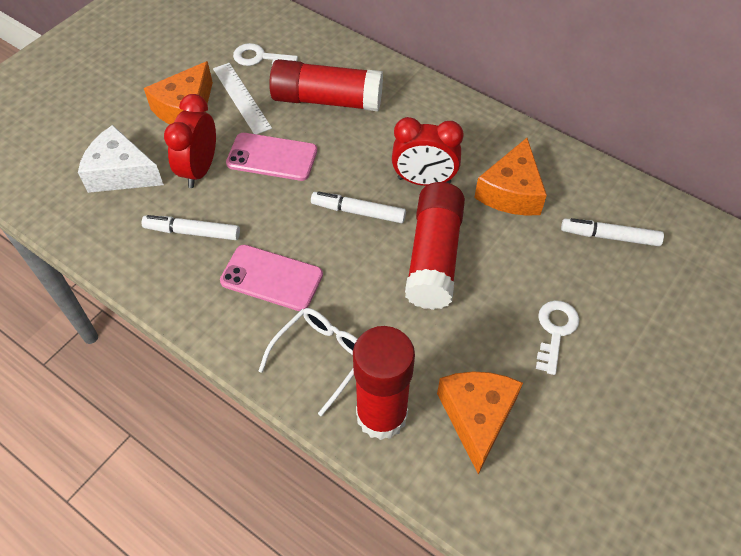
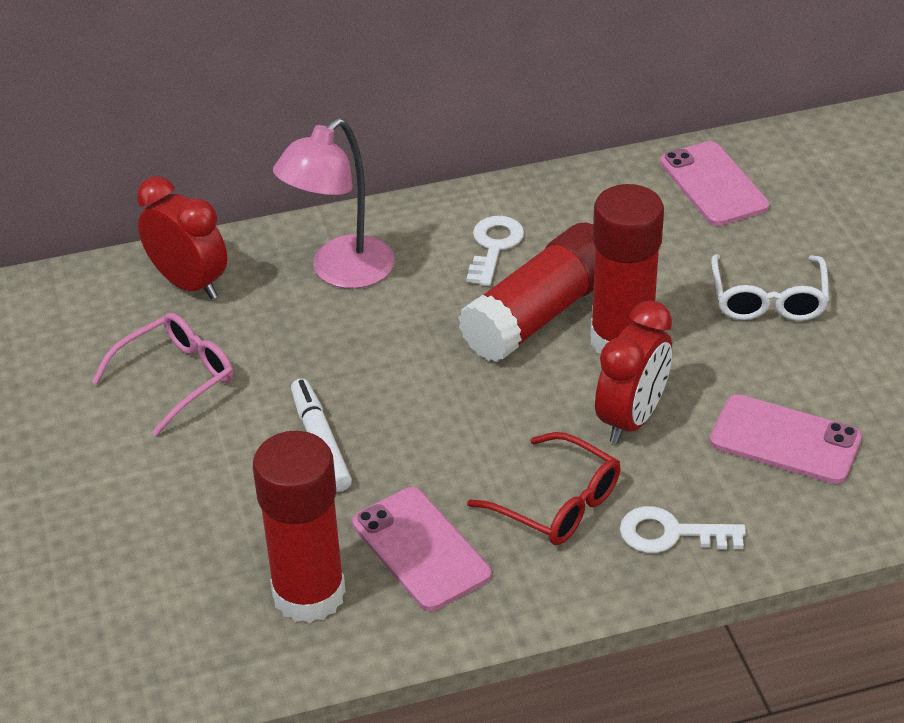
orange cheese: 3 -> 0
pink glasses: 0 -> 1
pink lamp: 0 -> 1
pink phone: 2 -> 3
red glasses: 0 -> 1
white cheese: 1 -> 0
white marker: 3 -> 1
white ruler: 1 -> 0

